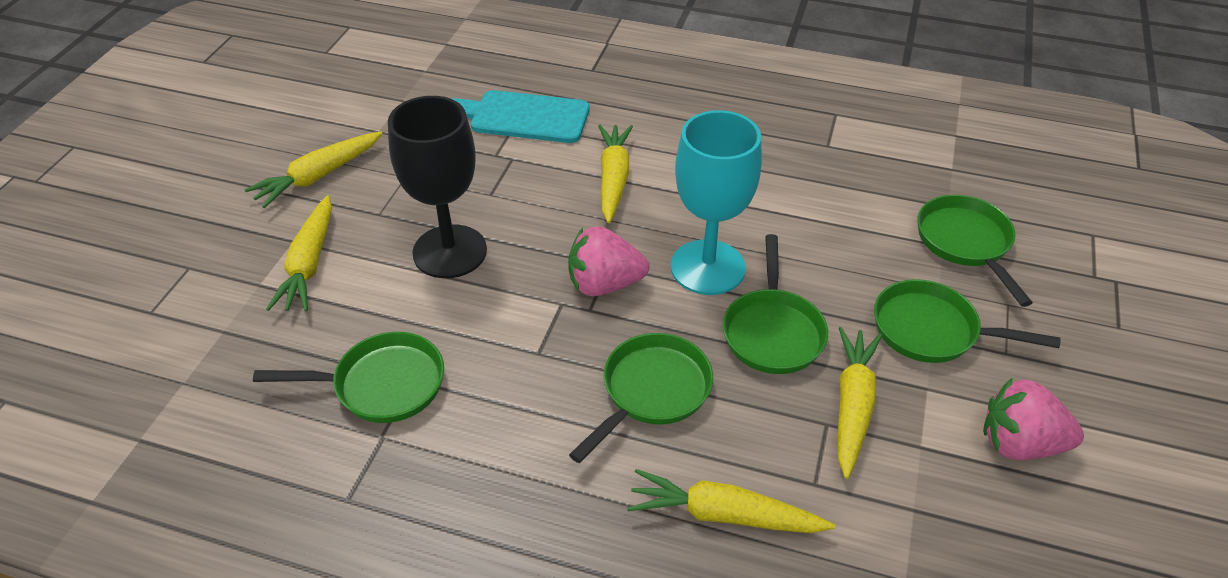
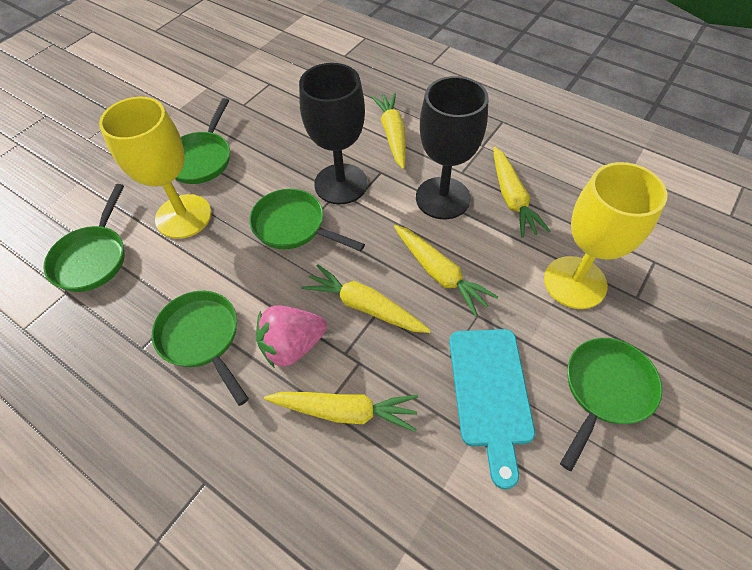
black goblet: 1 -> 2
pink strawberry: 2 -> 1
turquoise goblet: 1 -> 0
yellow goblet: 0 -> 2

